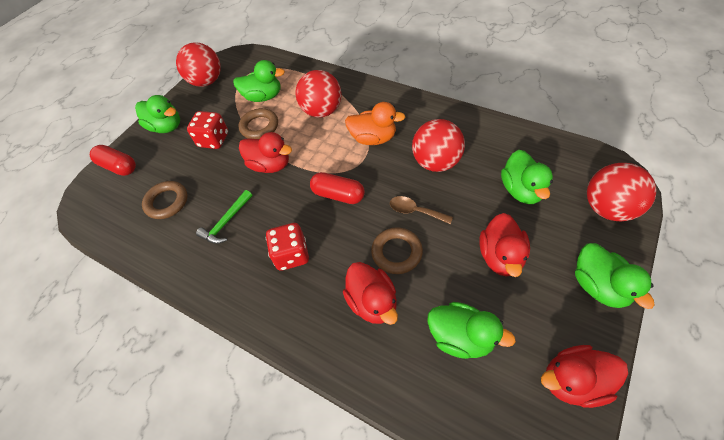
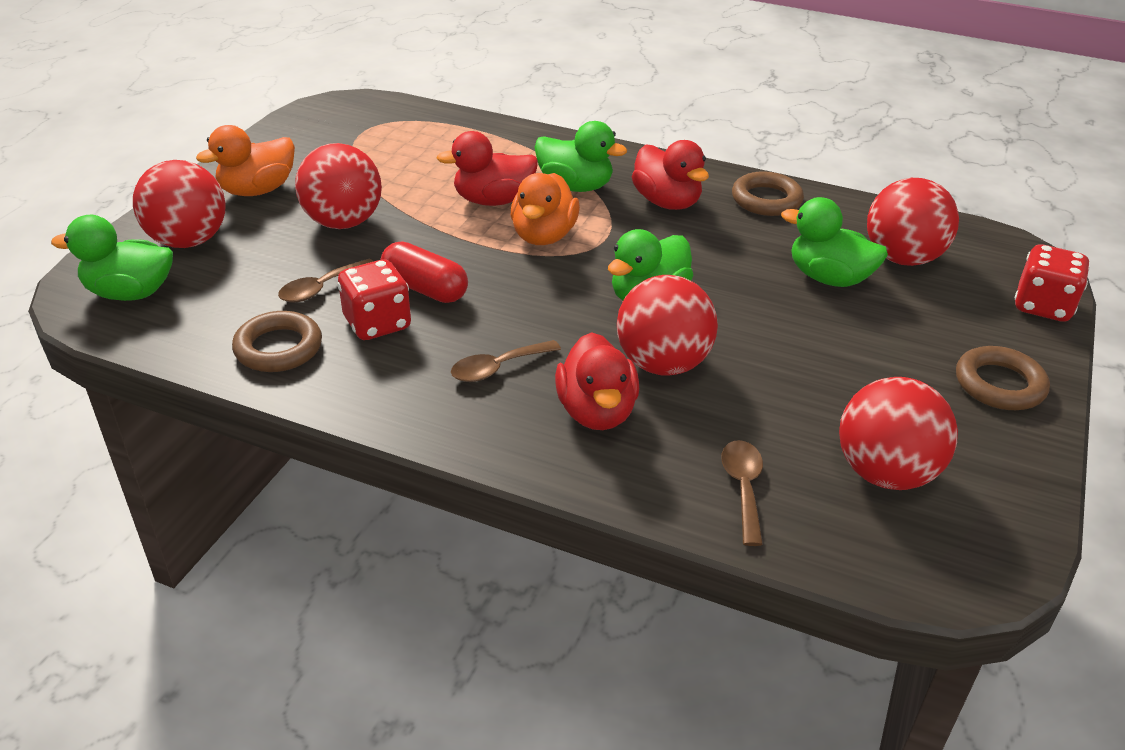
brown spoon: 1 -> 3
green duck: 5 -> 4
green hammer: 1 -> 0
orange duck: 1 -> 2
red ball: 4 -> 5
red capsule: 2 -> 1
red duck: 4 -> 3

